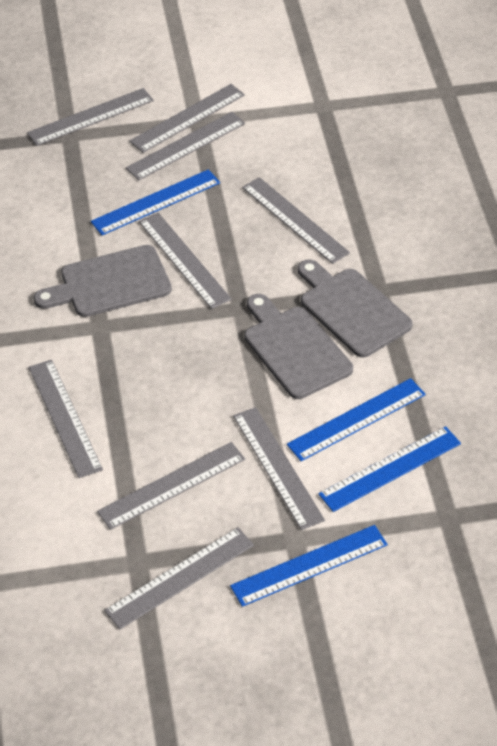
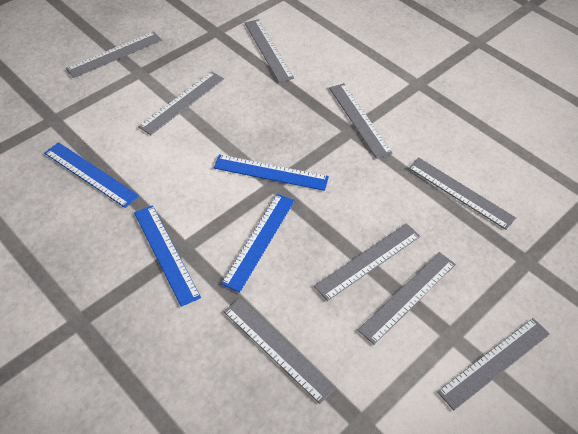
grey cutting board: 3 -> 0

